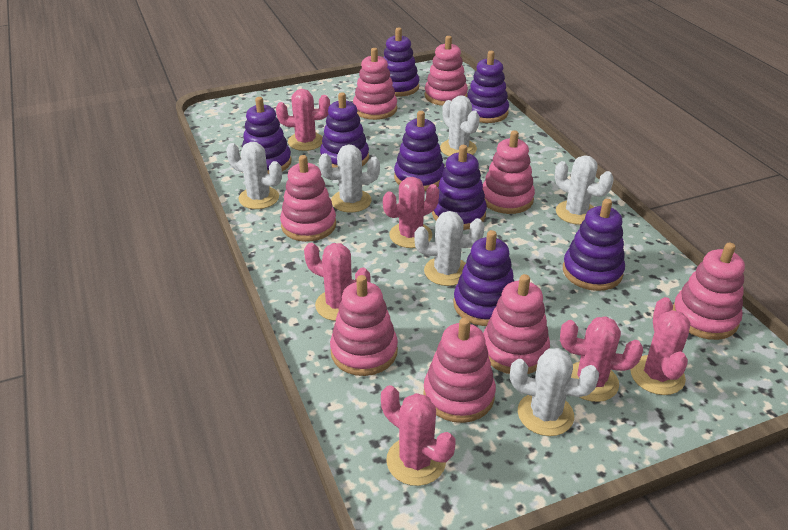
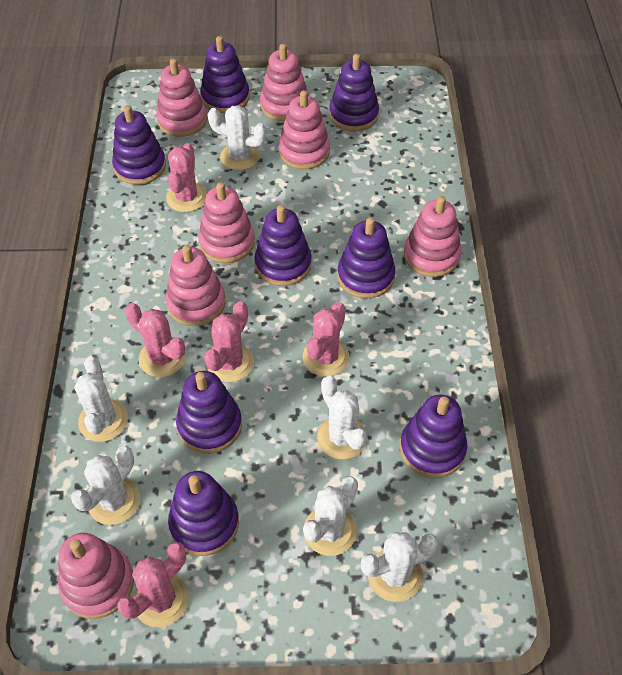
pink cactus: 6 -> 5
pink stacking toy: 8 -> 7

